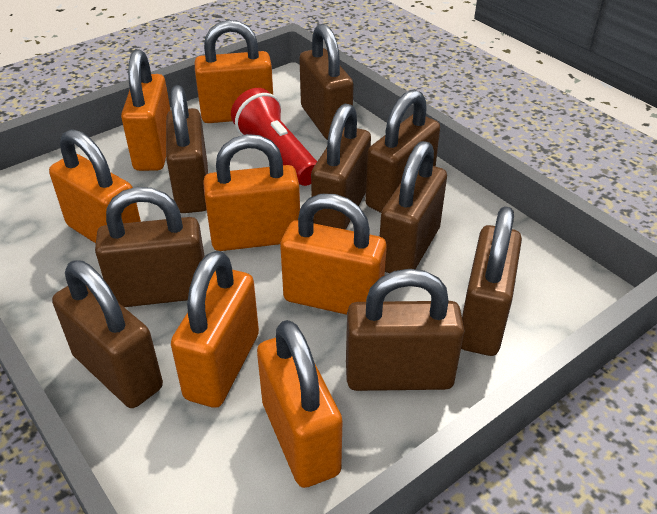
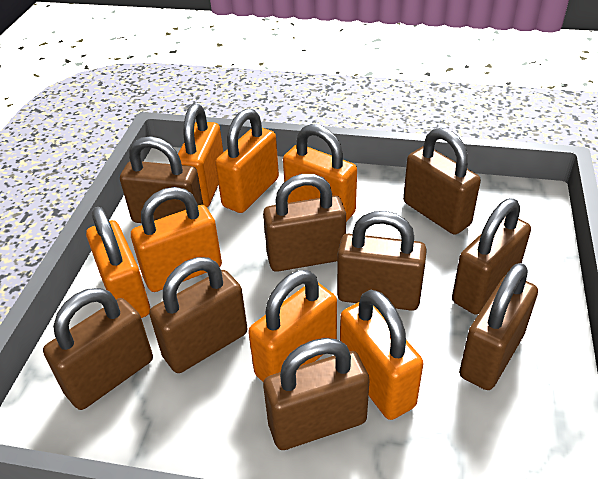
red flashlight: 1 -> 0

